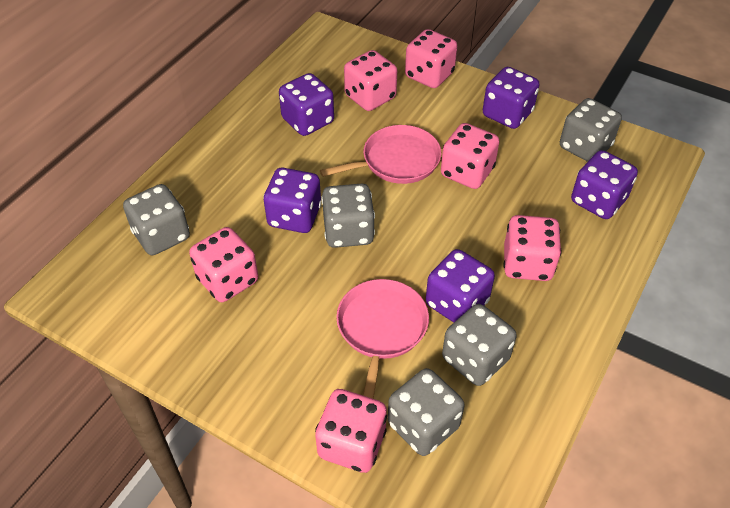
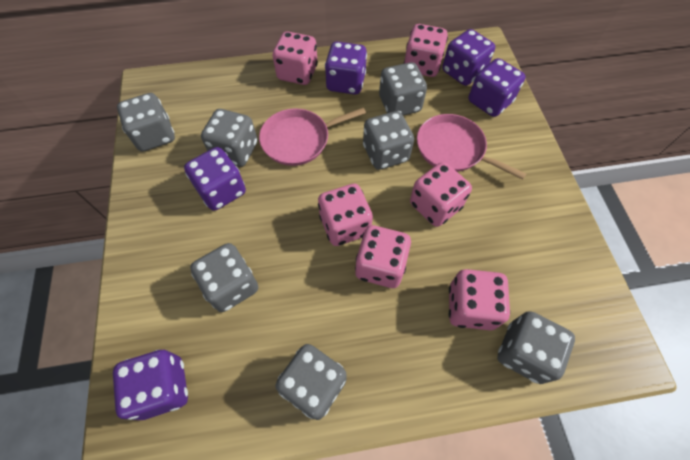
grey dice: 5 -> 7

